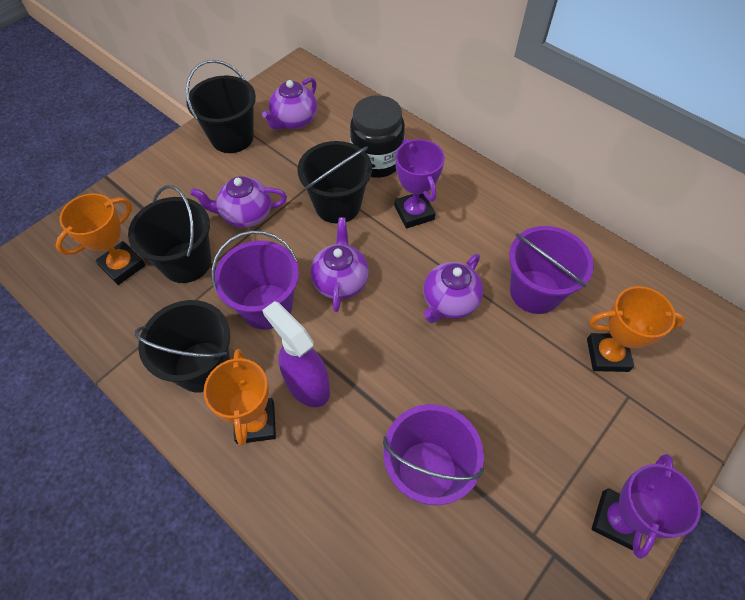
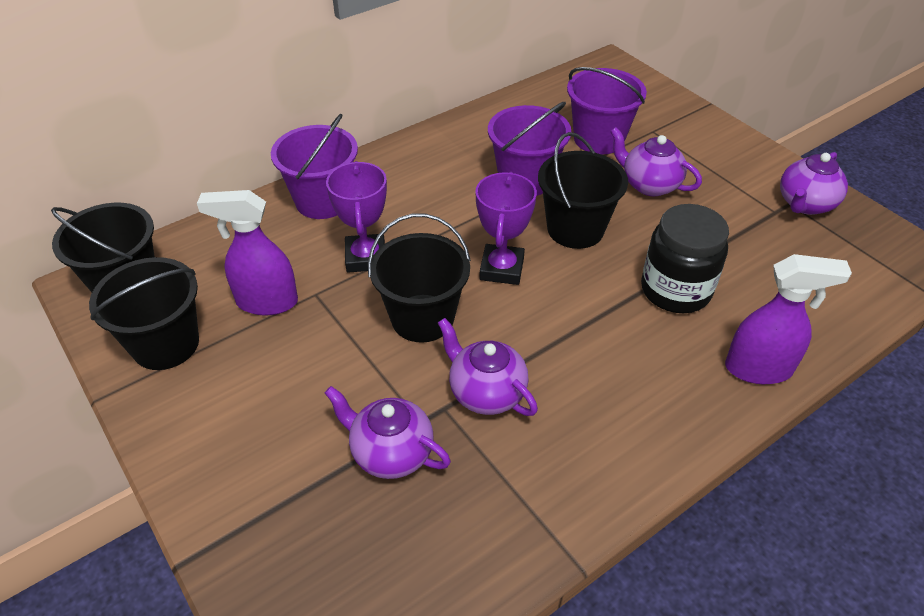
orange trophy: 3 -> 0
purple spray bottle: 1 -> 2

